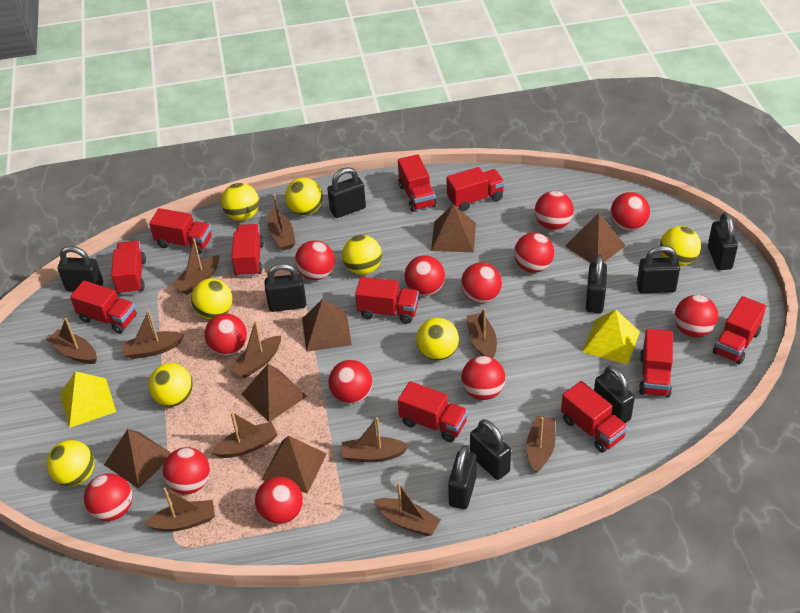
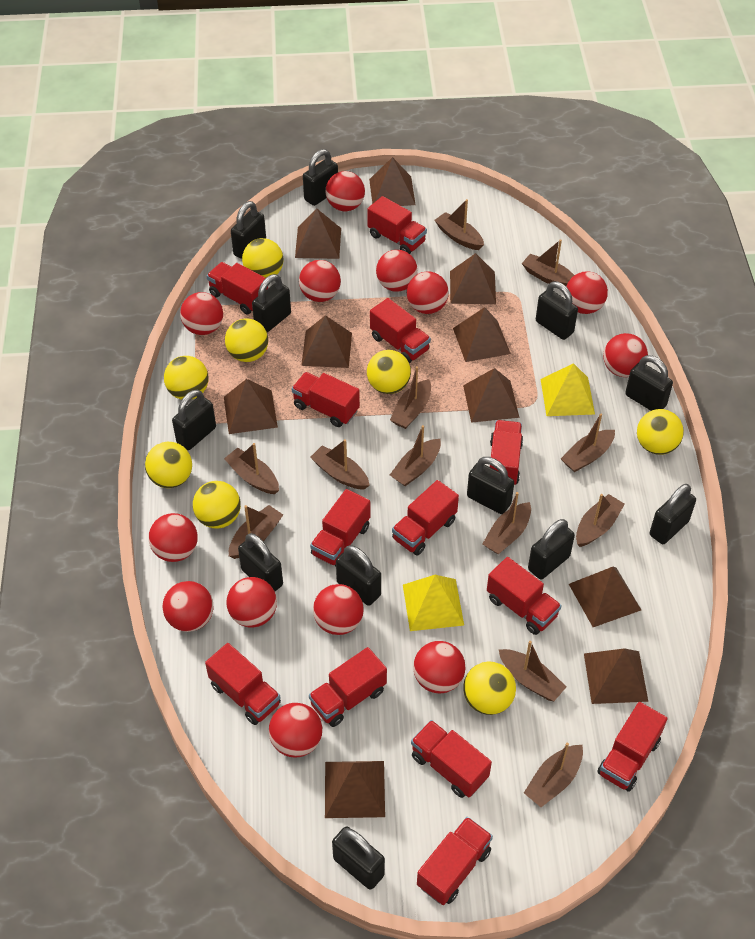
black padlock: 9 -> 12
brown boat: 11 -> 12
brown pyramid: 6 -> 10
red truck: 11 -> 13

